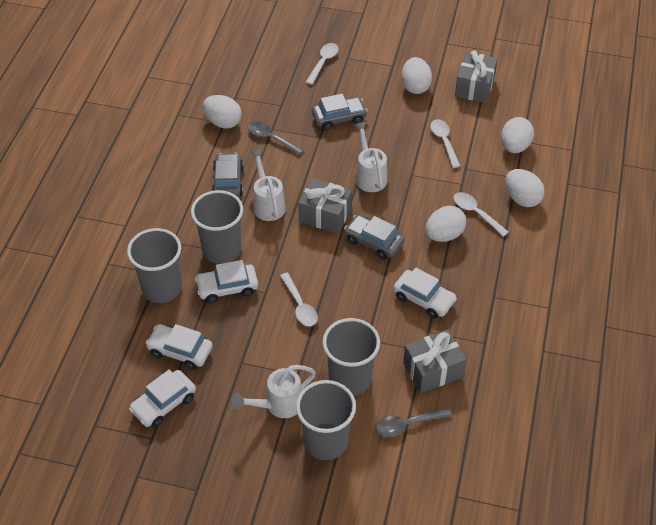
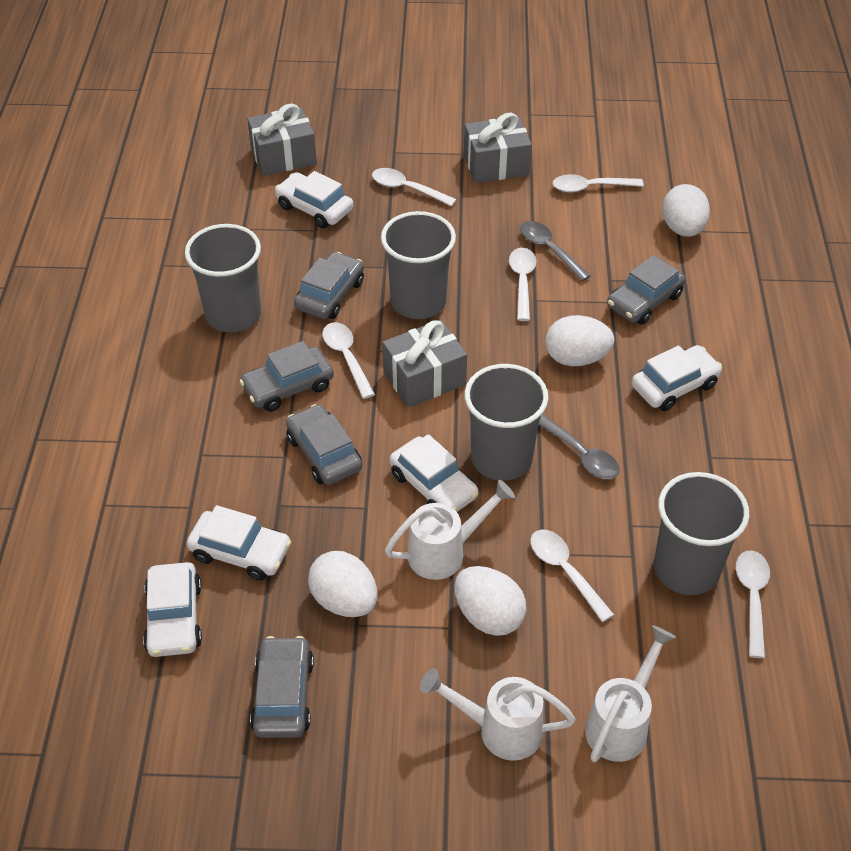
grey car: 3 -> 5
white car: 4 -> 5
white egg: 5 -> 4
white spoon: 4 -> 6

